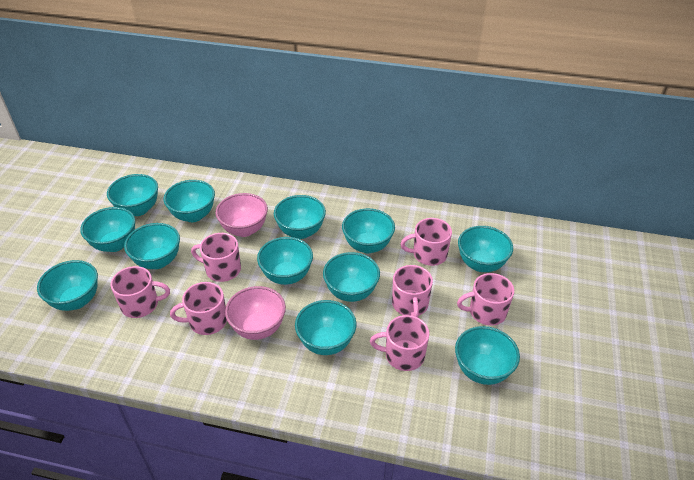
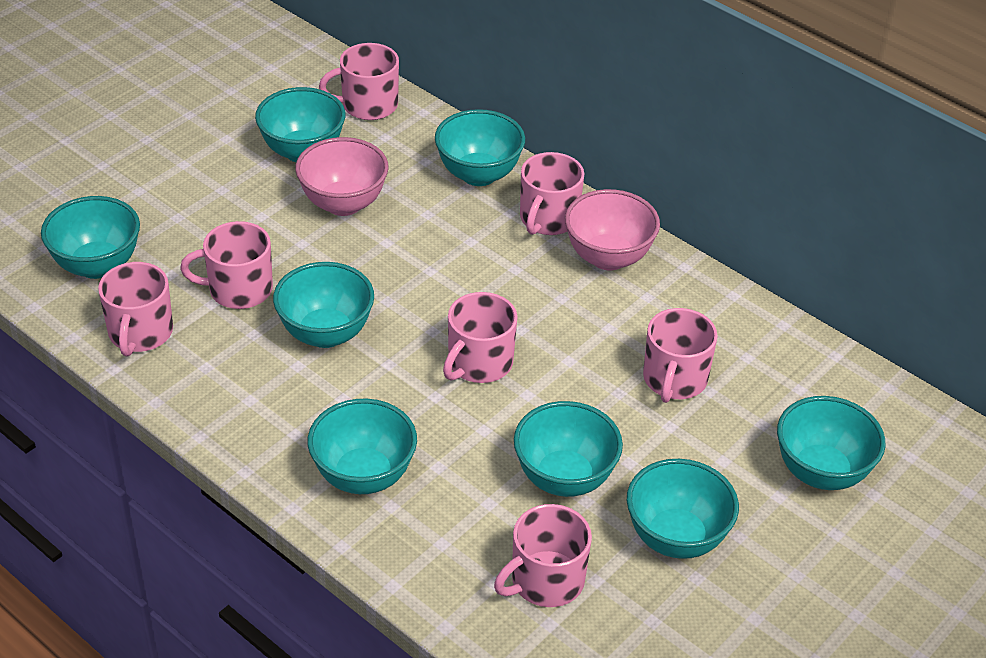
turquoise bowl: 12 -> 8

